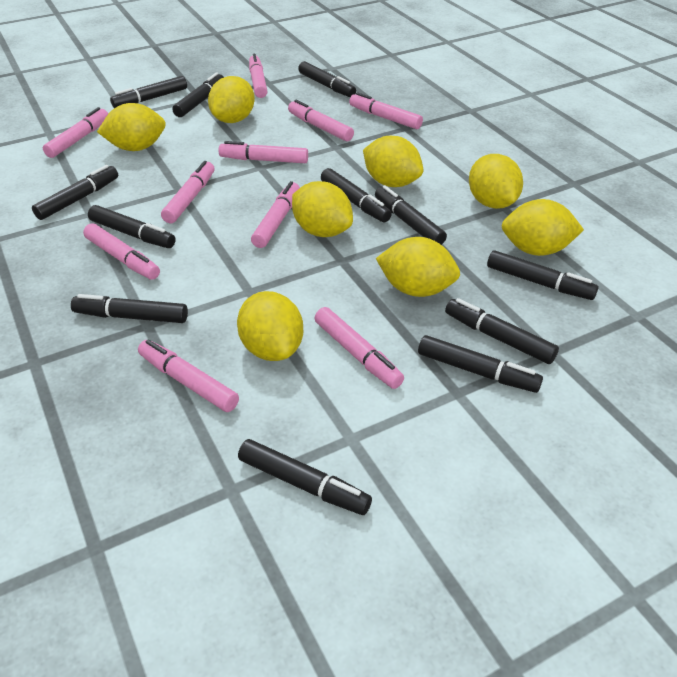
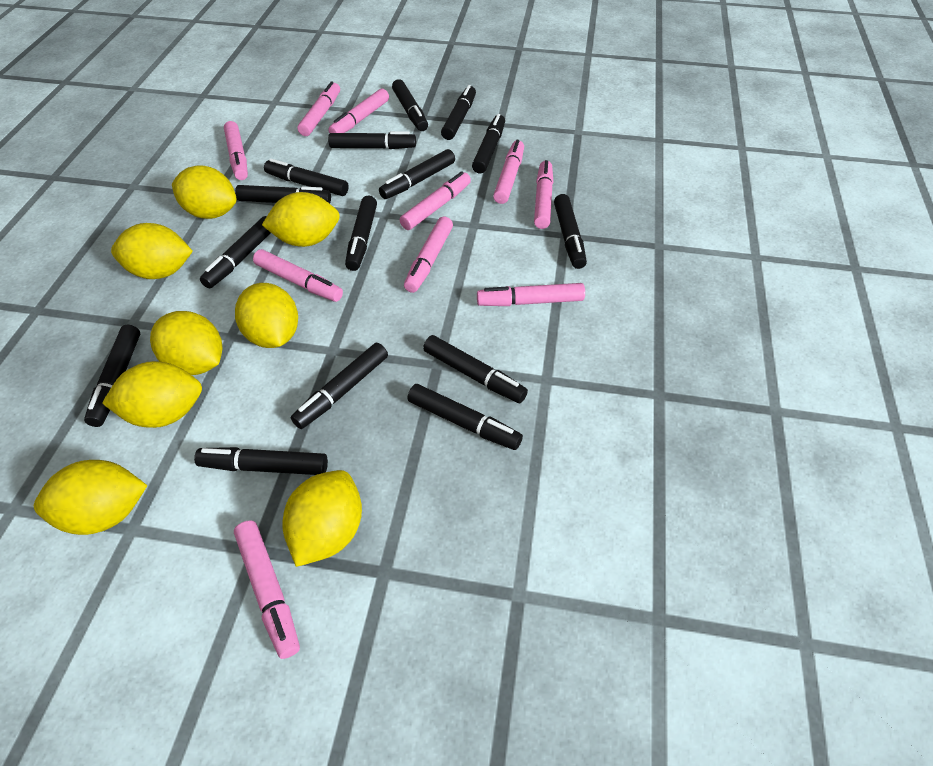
black marker: 12 -> 15

